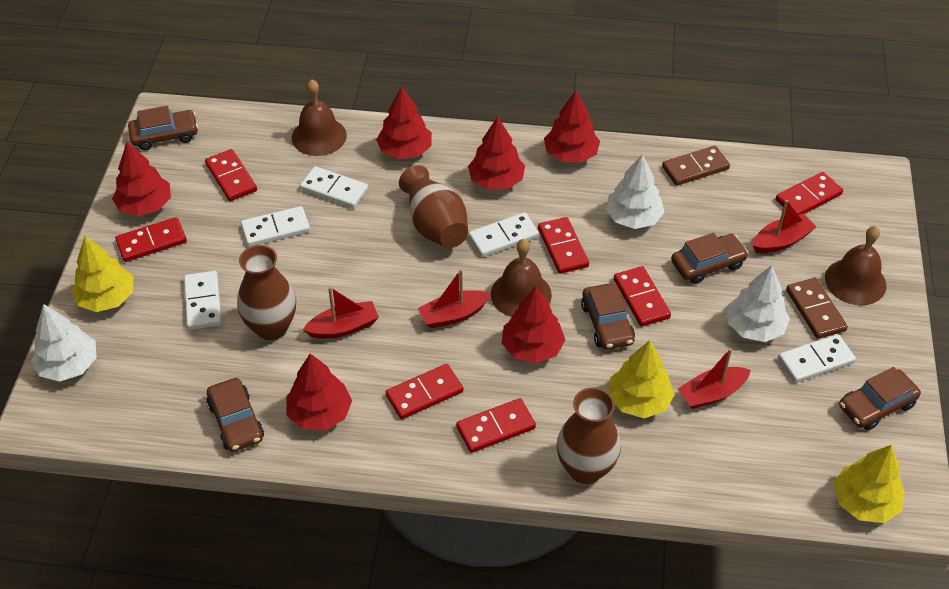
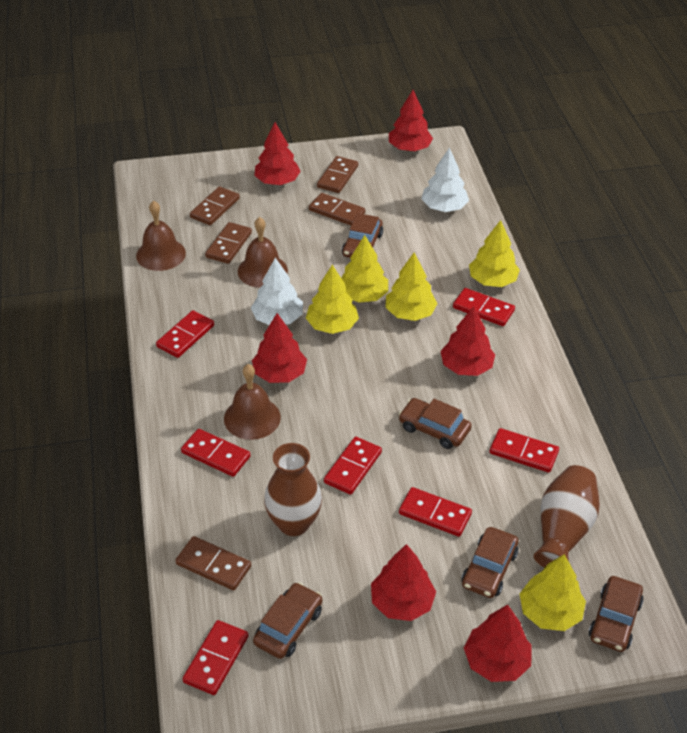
brown domino: 2 -> 5
brown vase: 3 -> 2
red boat: 4 -> 0
white domino: 5 -> 0
white tree: 3 -> 2
yellow tree: 3 -> 5

